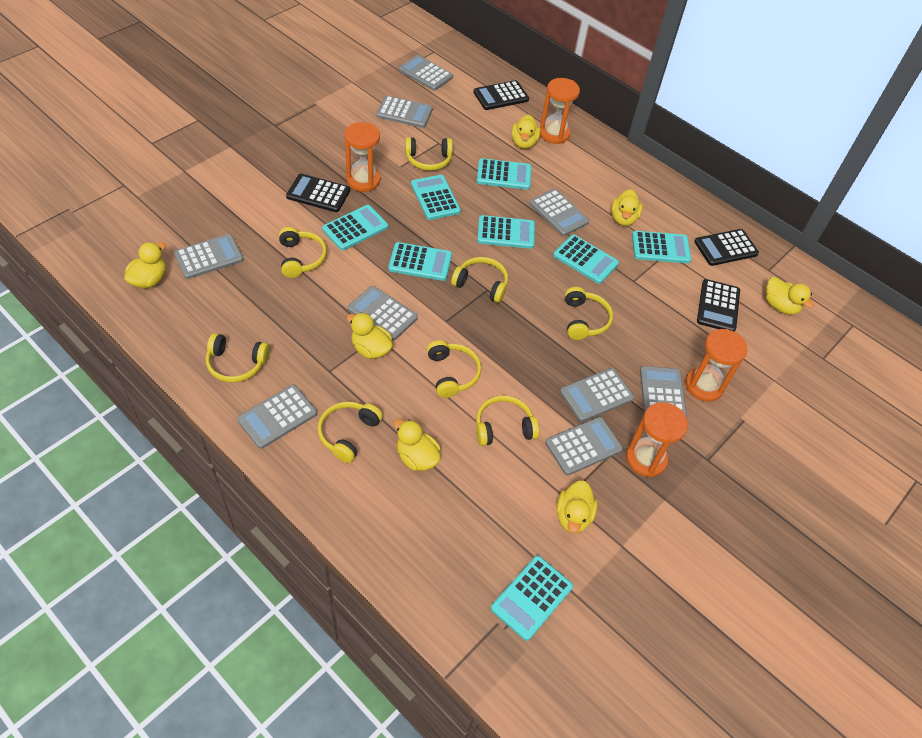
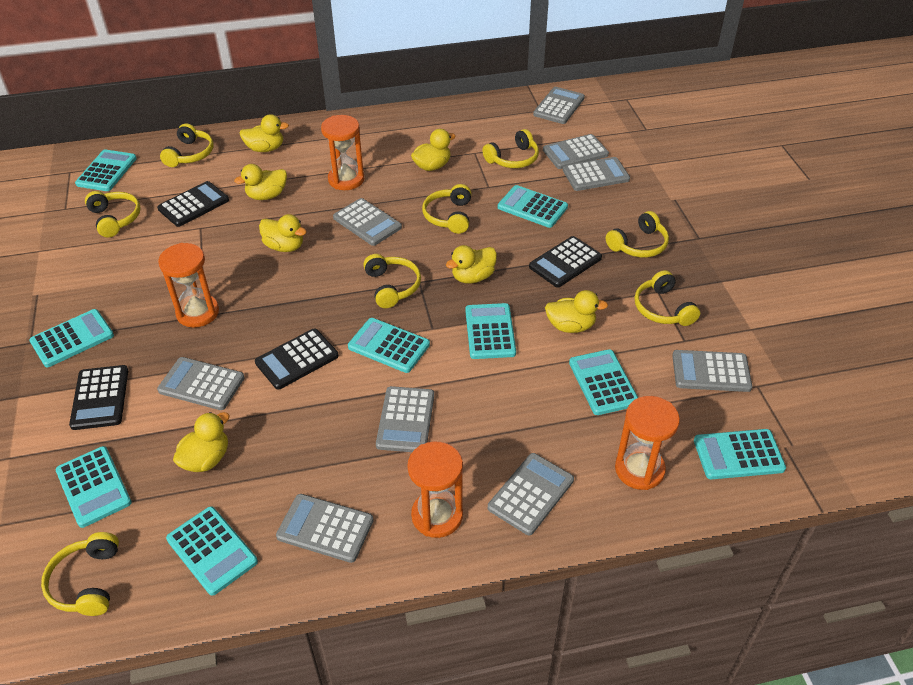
turquoise calculator: 8 -> 9

